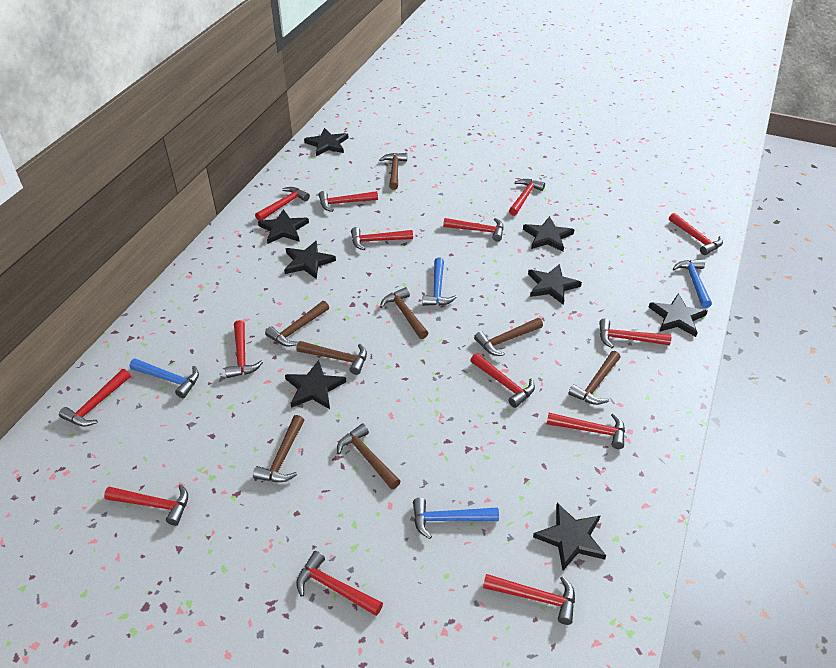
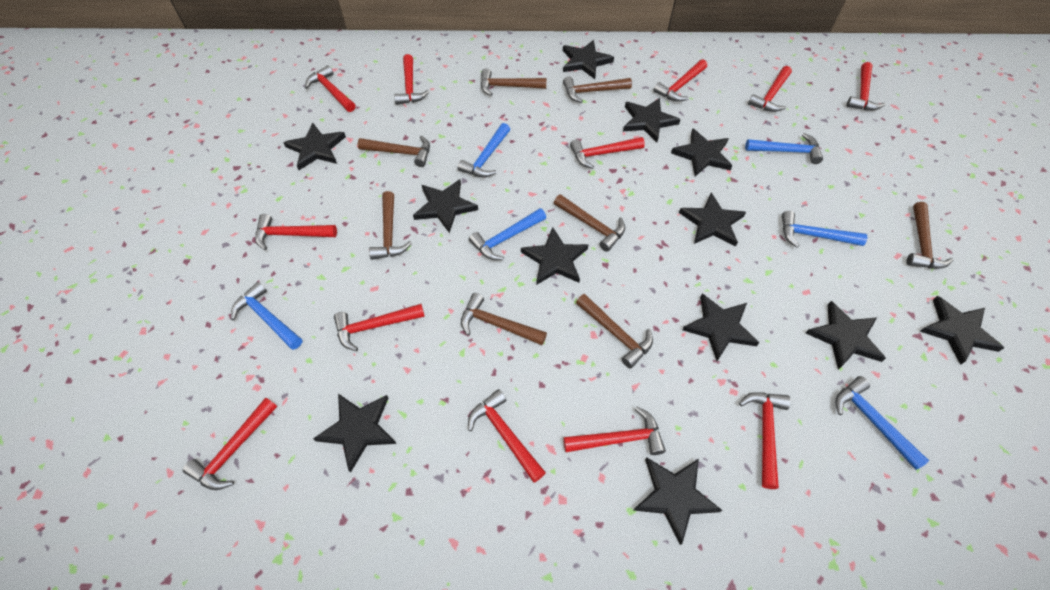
black star: 8 -> 12
blue hammer: 4 -> 6
red hammer: 14 -> 12

